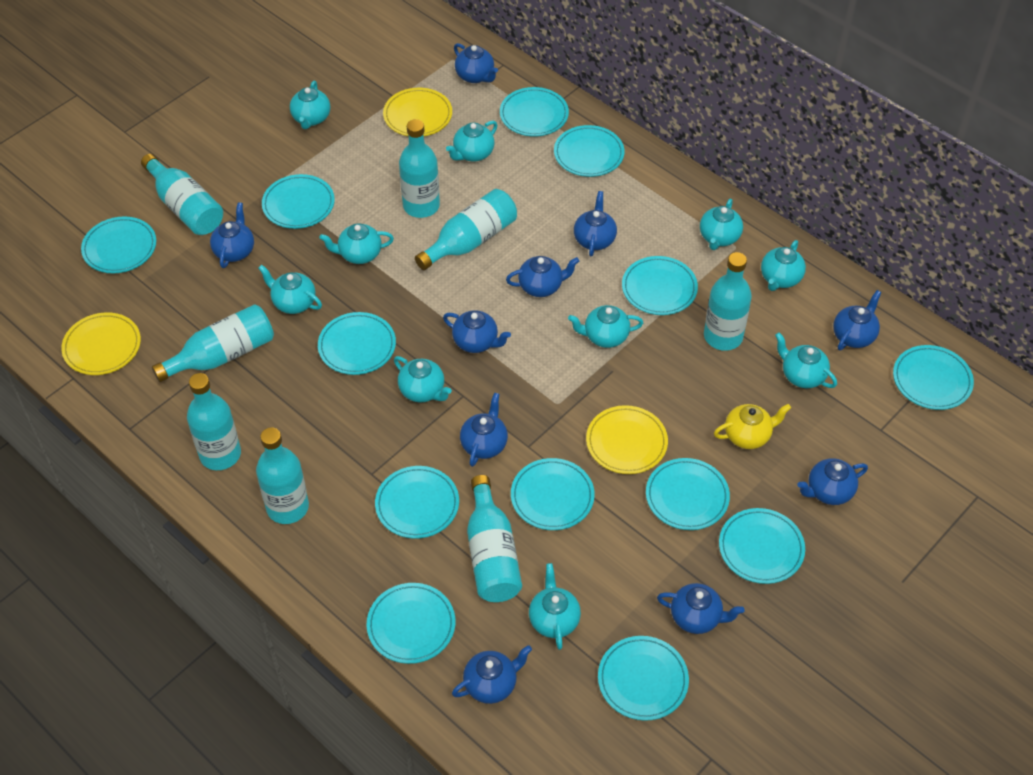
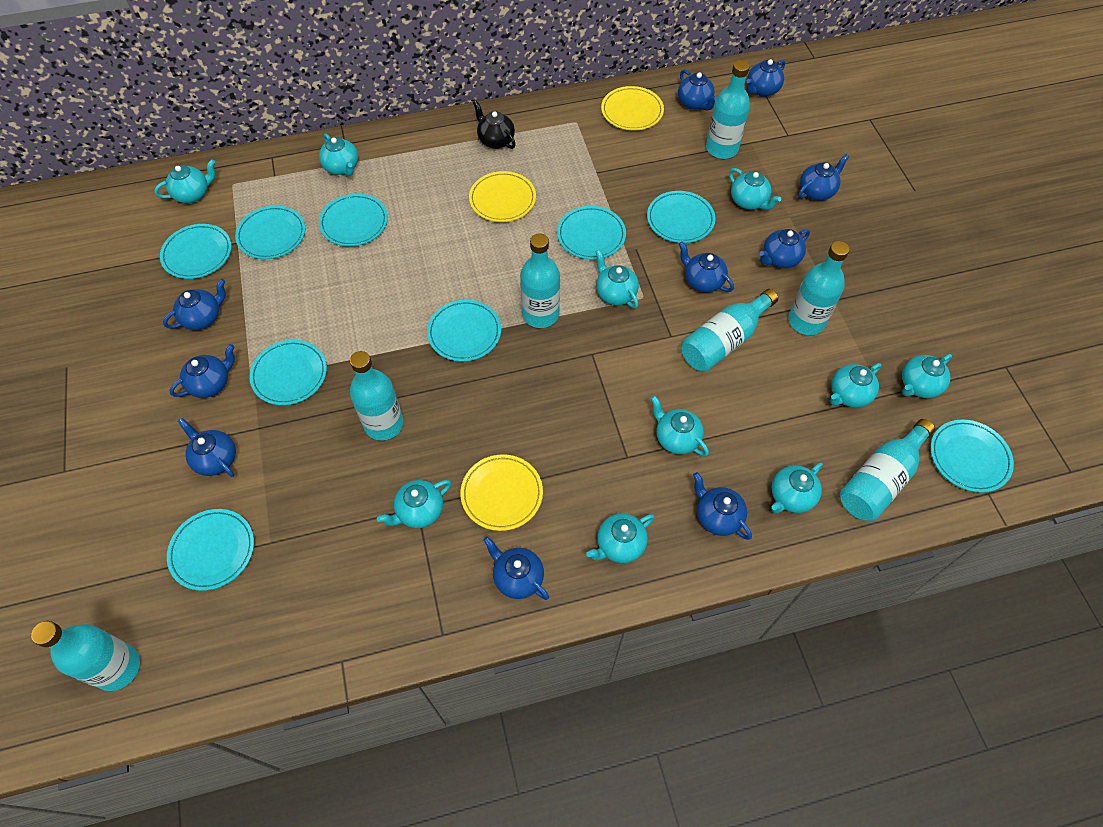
black teapot: 0 -> 1
turquoise bottle: 8 -> 7
turquoise plate: 13 -> 9
yellow teapot: 1 -> 0

